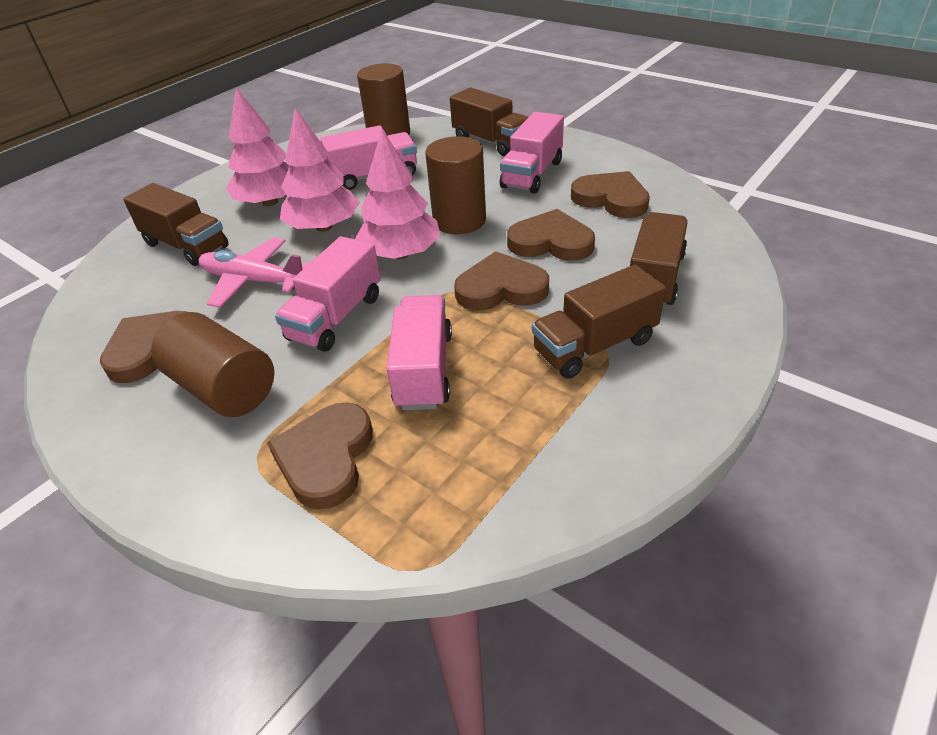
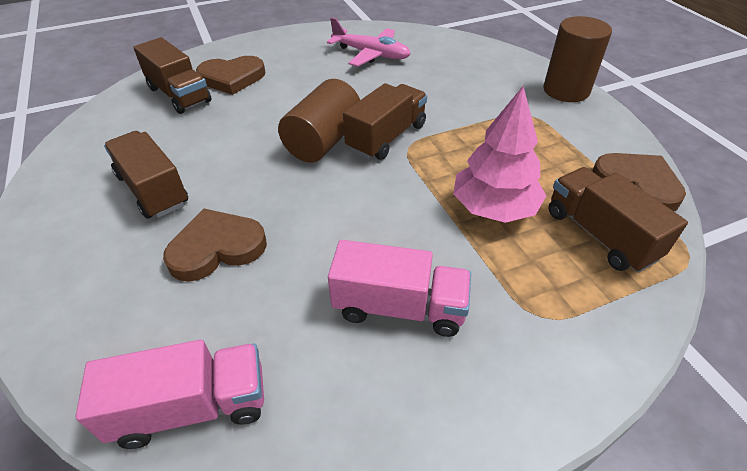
brown cylinder: 3 -> 2
brown heart: 5 -> 3
pink tree: 3 -> 1
pink truck: 4 -> 2

